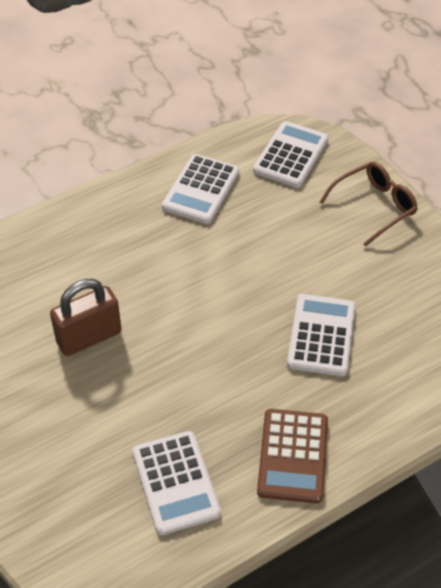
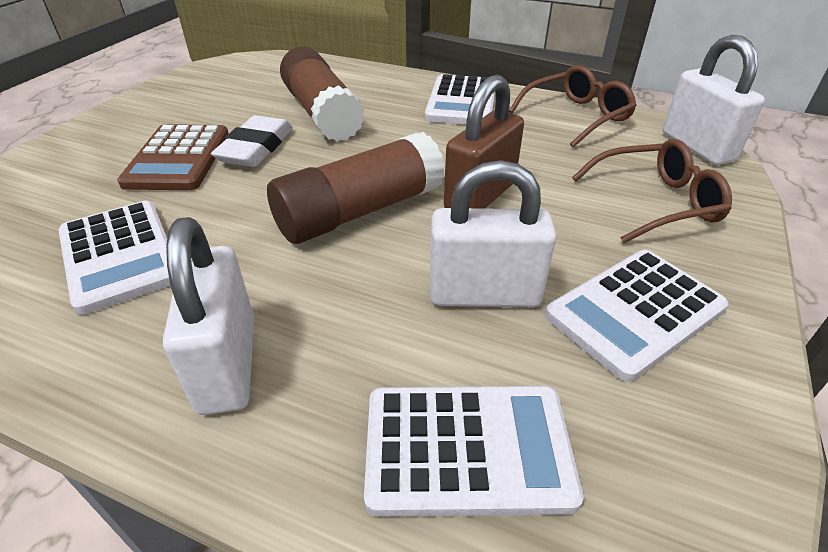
brown glasses: 1 -> 2
brown glue stick: 0 -> 2
white eraser: 0 -> 1
white padlock: 0 -> 3

